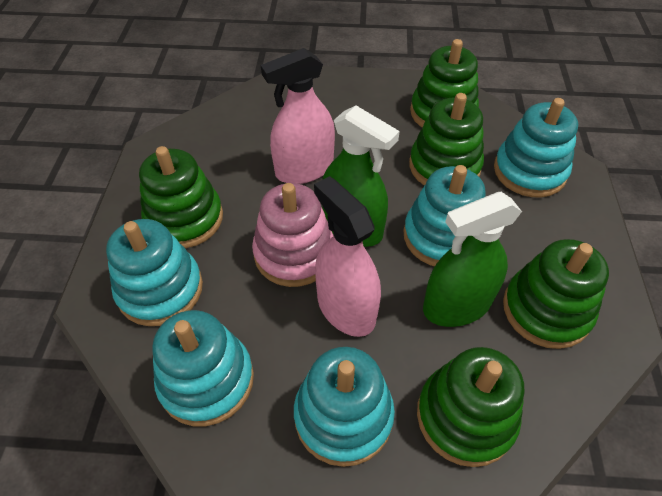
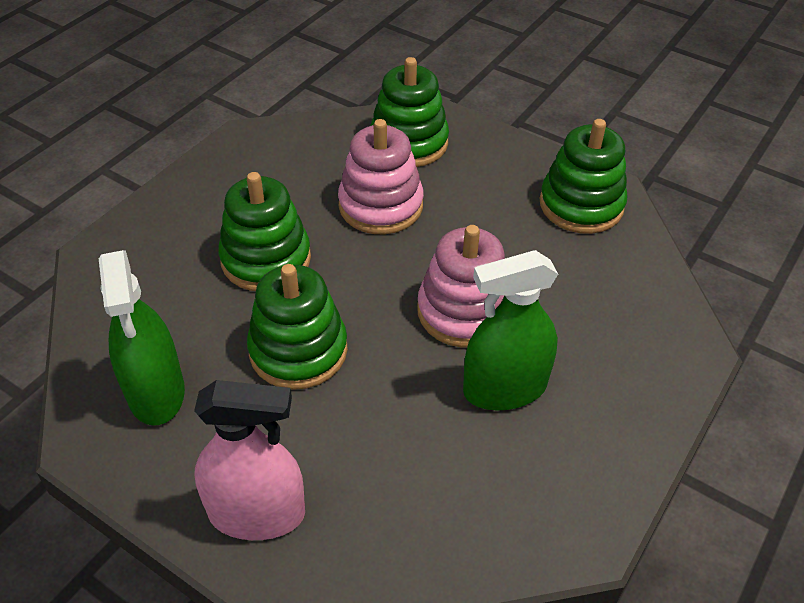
green stacking toy: 5 -> 4
pink spray bottle: 2 -> 1
pink stacking toy: 1 -> 2
turquoise stacking toy: 5 -> 0

